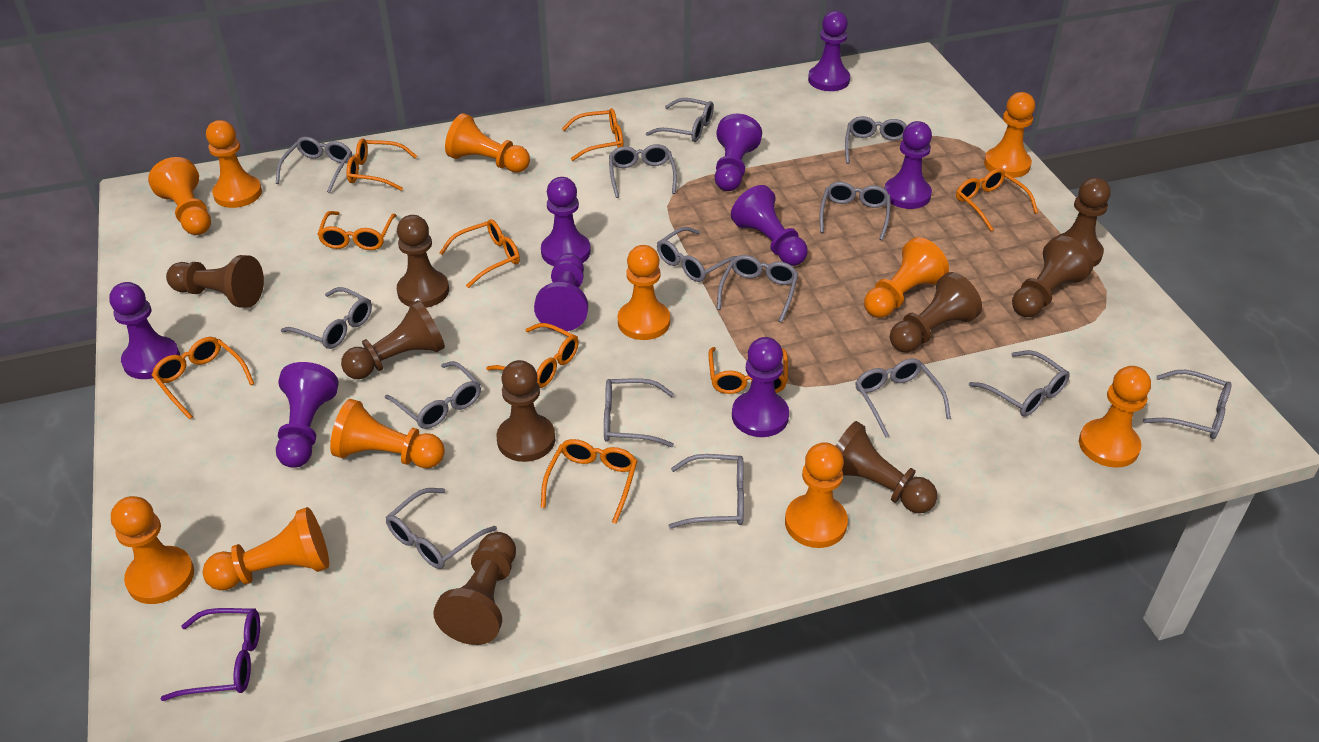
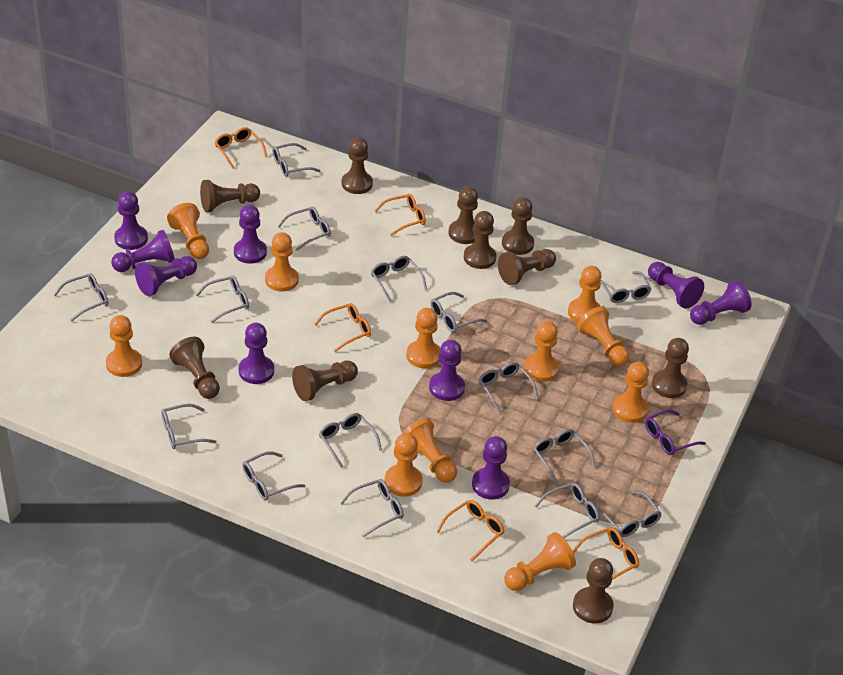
brown pawn: 9 -> 10
orange glasses: 9 -> 5

